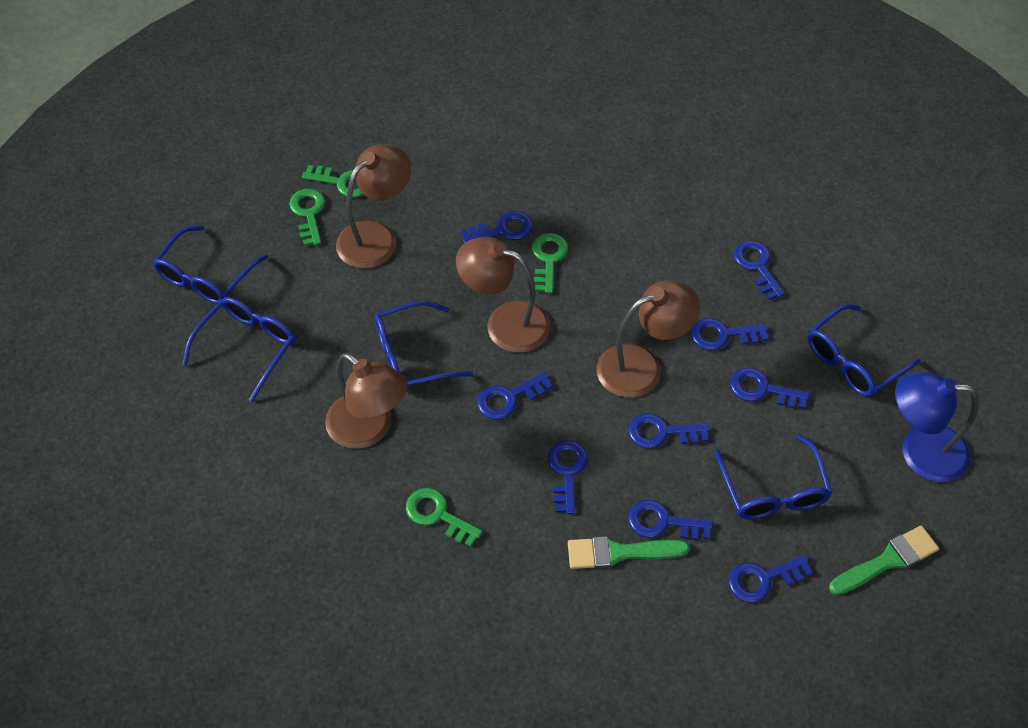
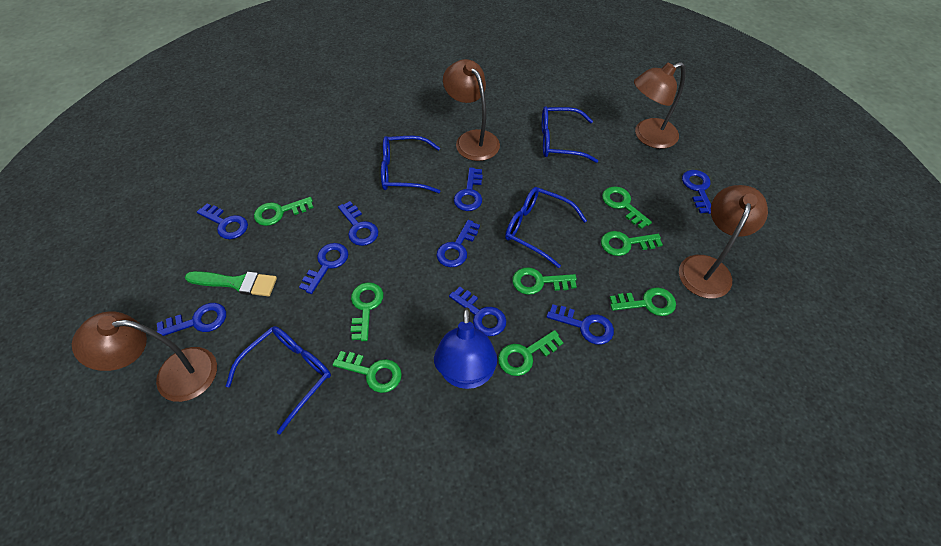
blue glasses: 5 -> 4
green brush: 2 -> 1
green key: 4 -> 8

